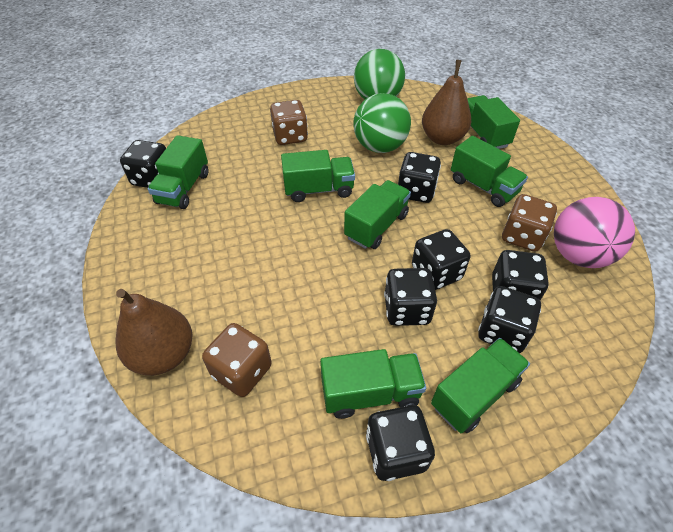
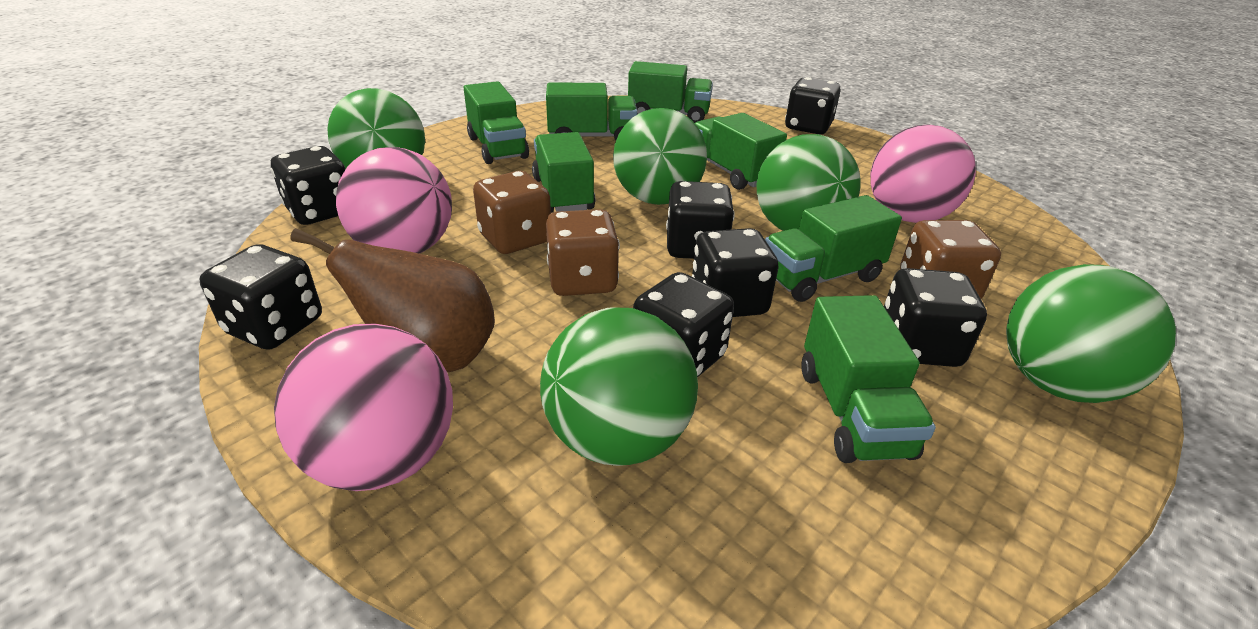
brown pear: 2 -> 1
green ball: 2 -> 5
pink ball: 1 -> 3

